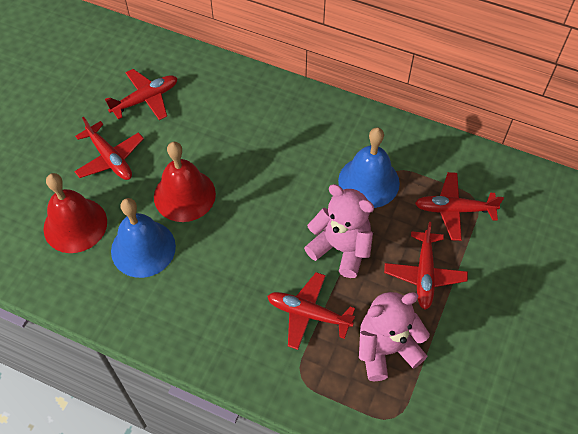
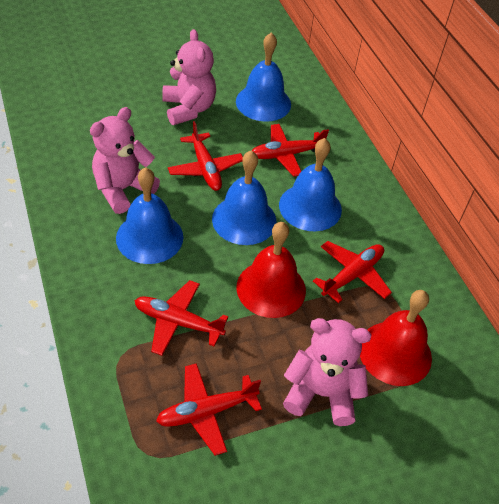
blue bell: 2 -> 4
pink teddy bear: 2 -> 3

